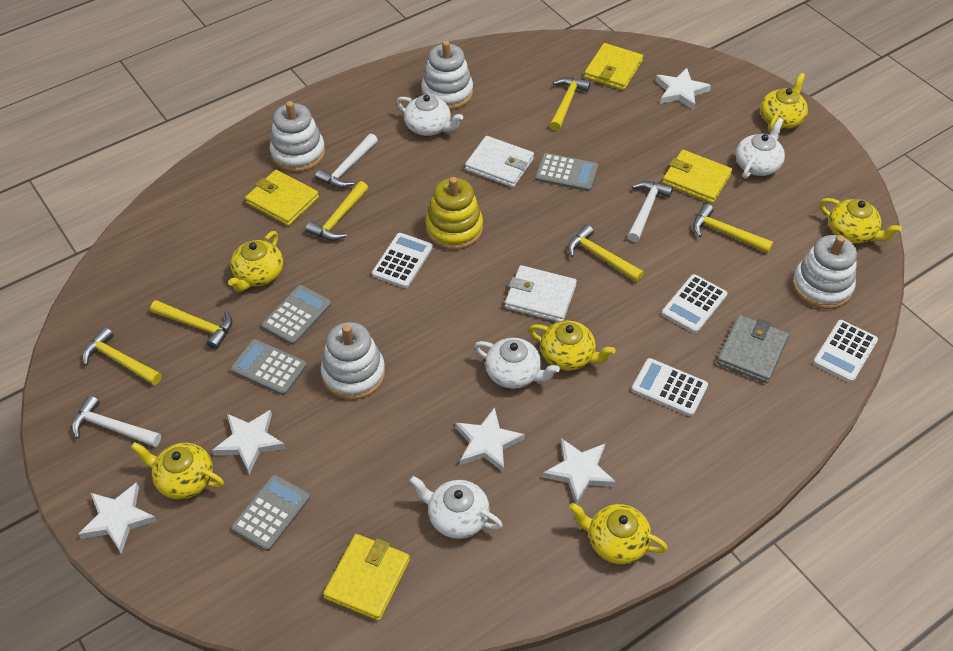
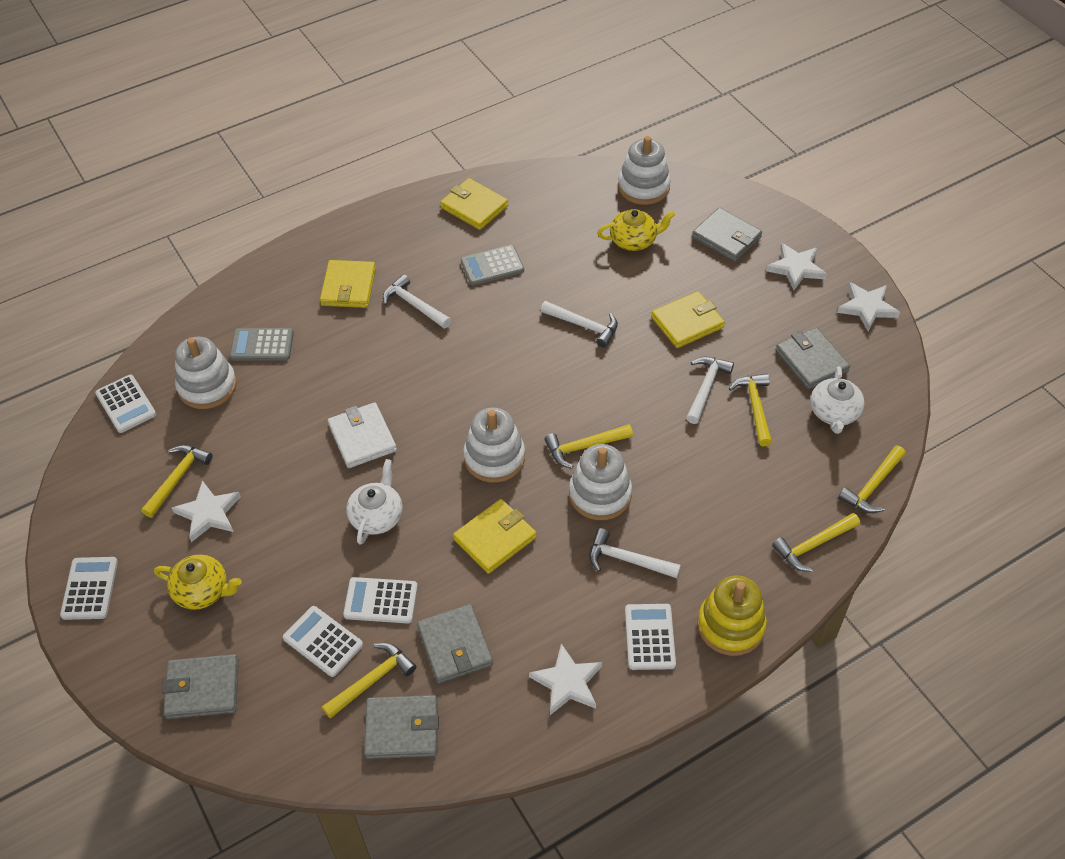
grey calculator: 4 -> 2
grey wallet: 1 -> 5
white calculator: 4 -> 5
white hammer: 3 -> 4
white star: 5 -> 4
white teapot: 4 -> 2
white wallet: 2 -> 1
yellow teapot: 6 -> 2

